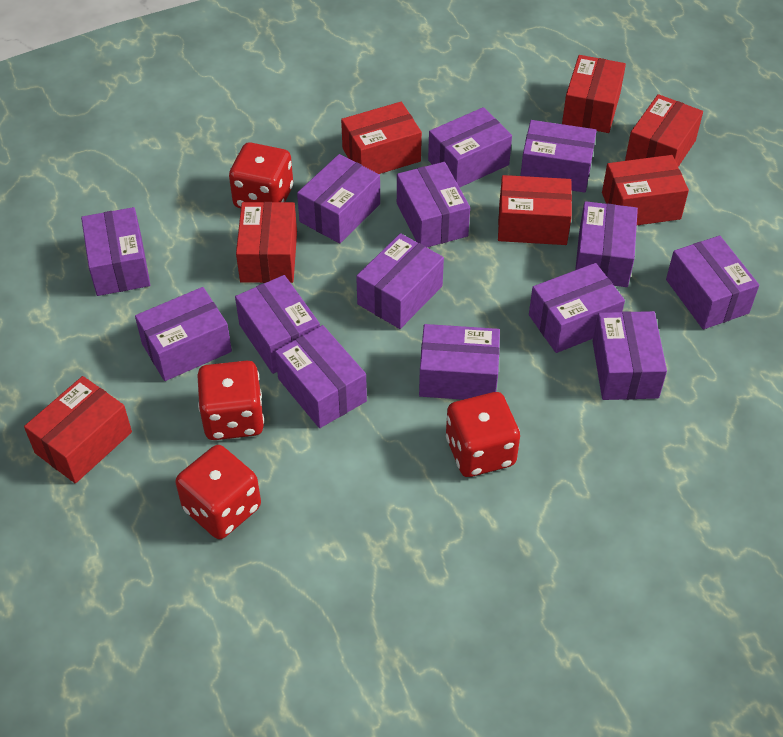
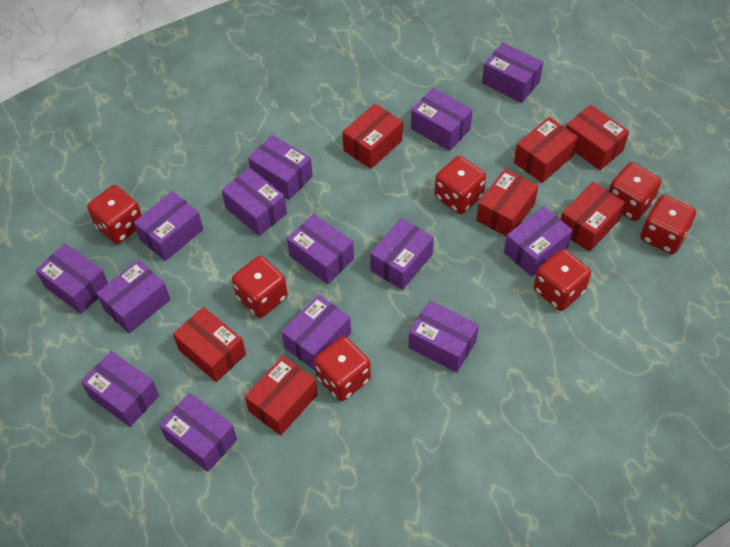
red dice: 4 -> 7

